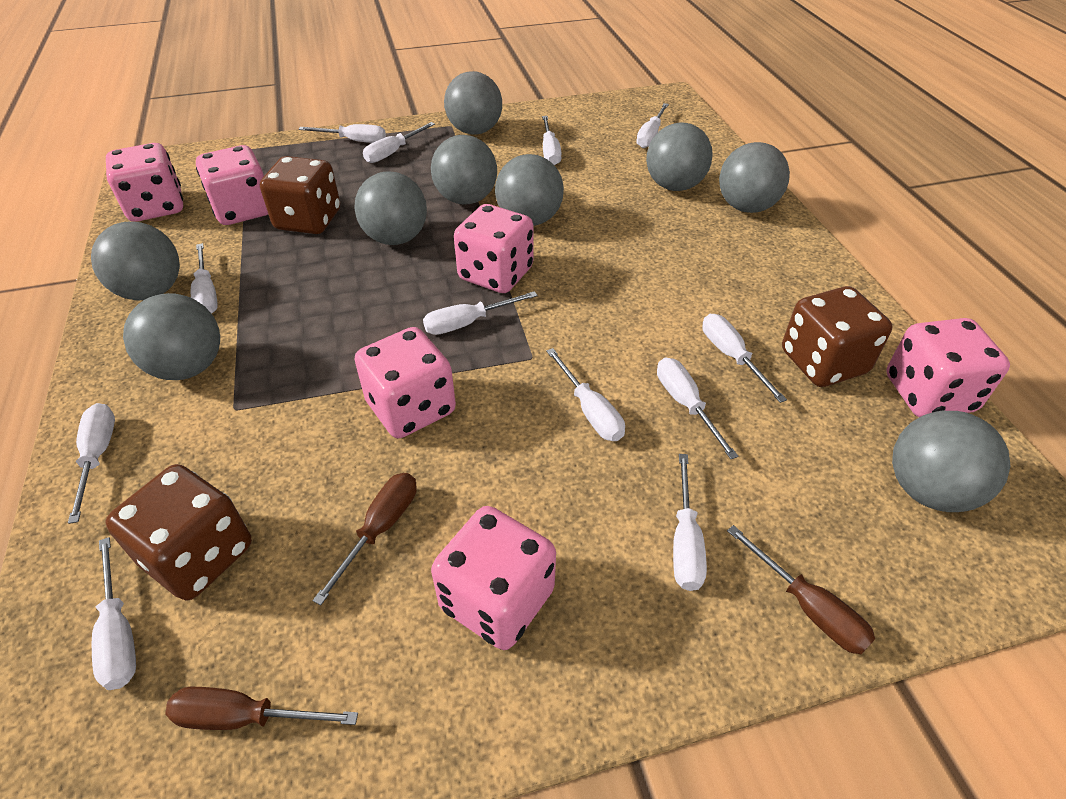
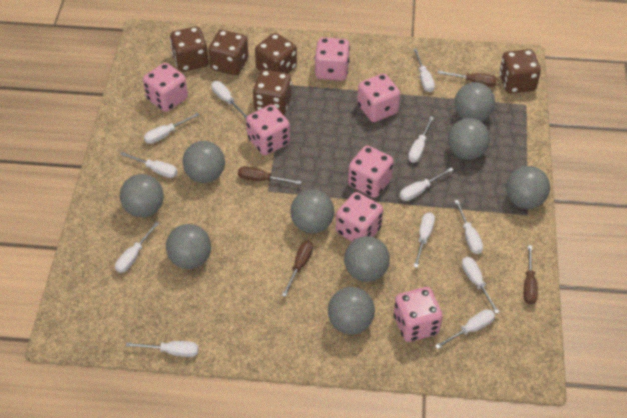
brown dice: 3 -> 5
brown screwdriver: 3 -> 4
pink dice: 6 -> 7

